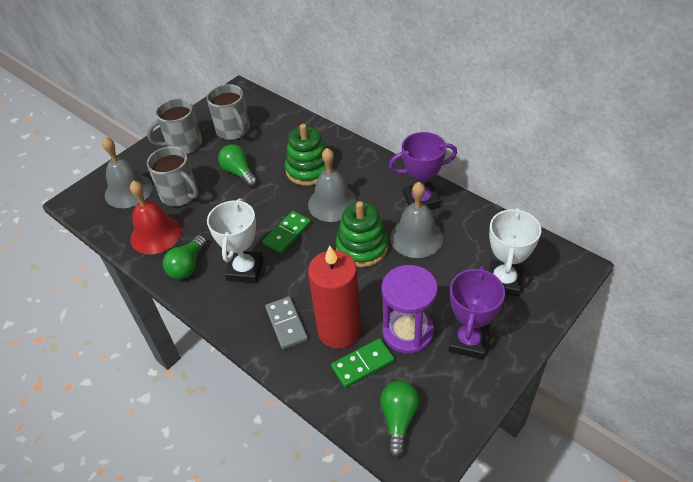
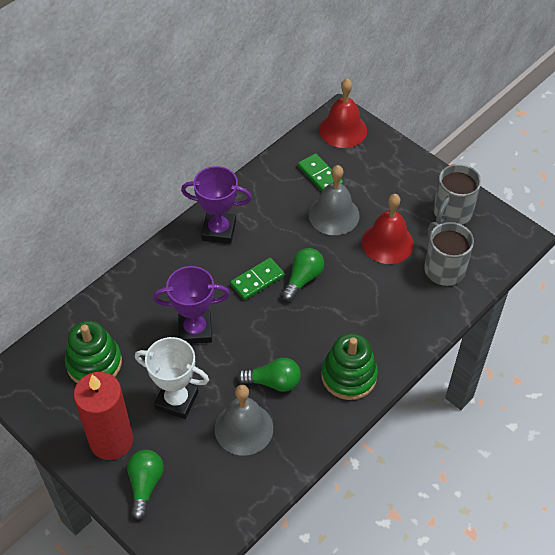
grey bell: 3 -> 2
grey domino: 1 -> 0
grey mug: 3 -> 2
purple hourglass: 1 -> 0
red bell: 1 -> 2
white trophy: 2 -> 1

